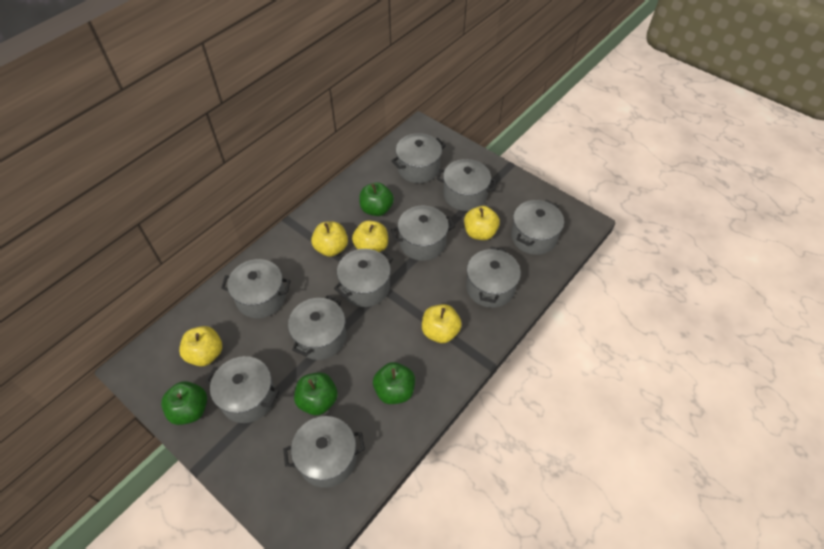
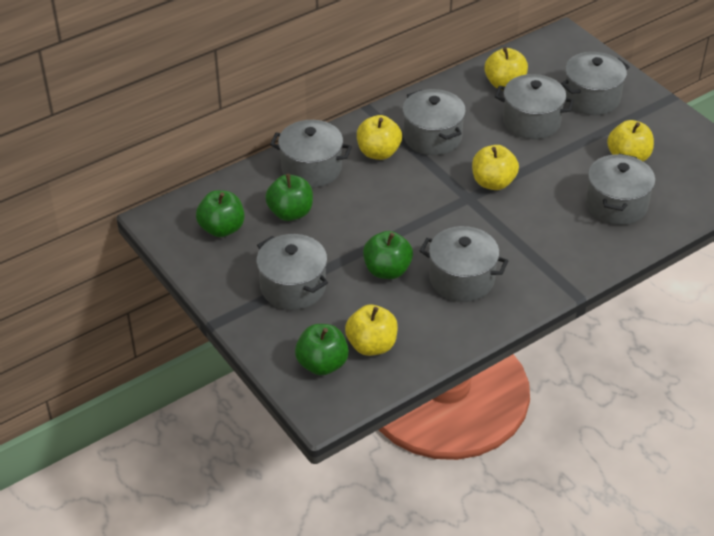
grey pot: 10 -> 7

